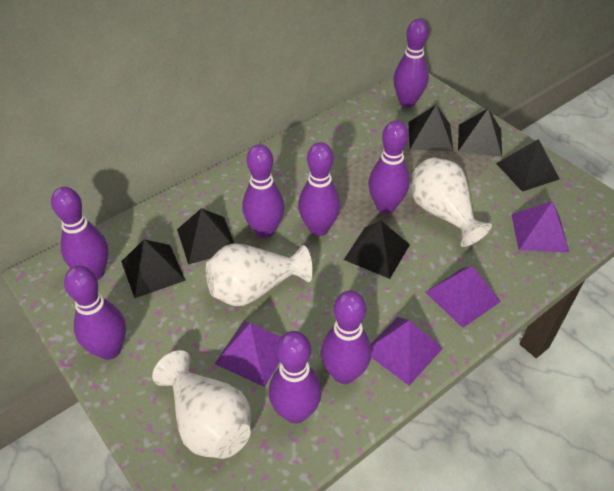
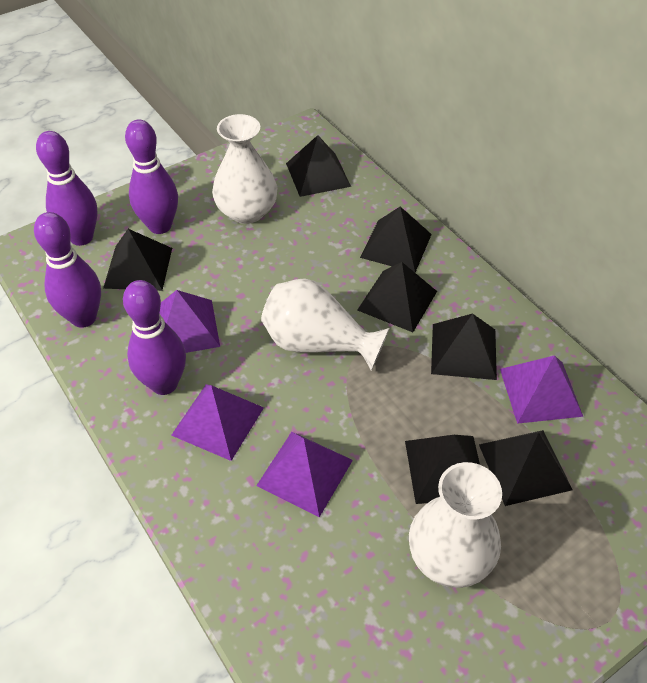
black pyramid: 6 -> 7
purple bowling pin: 8 -> 4

